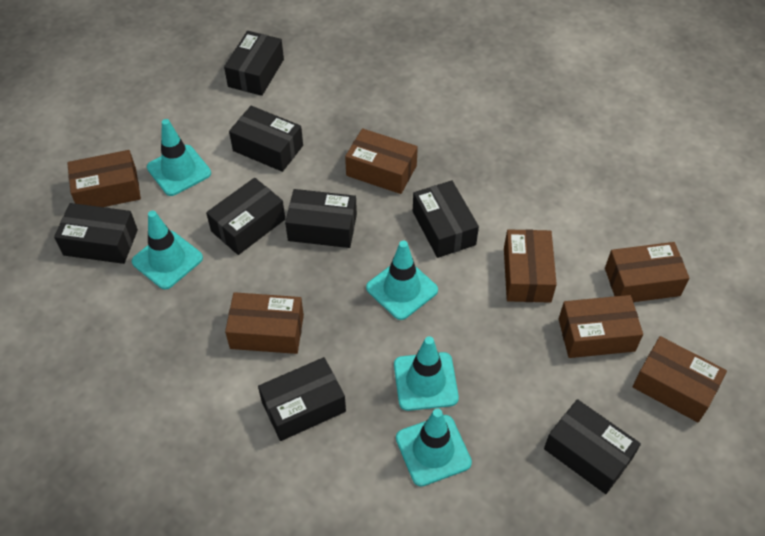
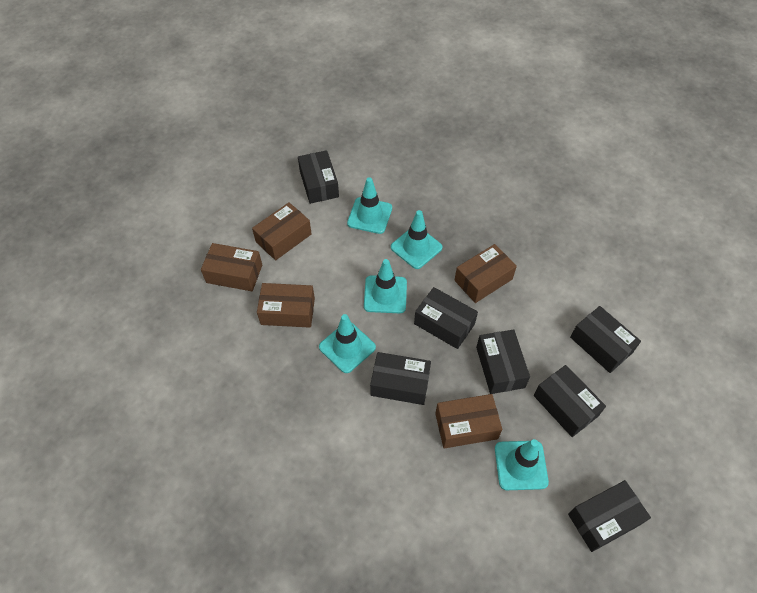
black box: 8 -> 7
brown box: 7 -> 5

